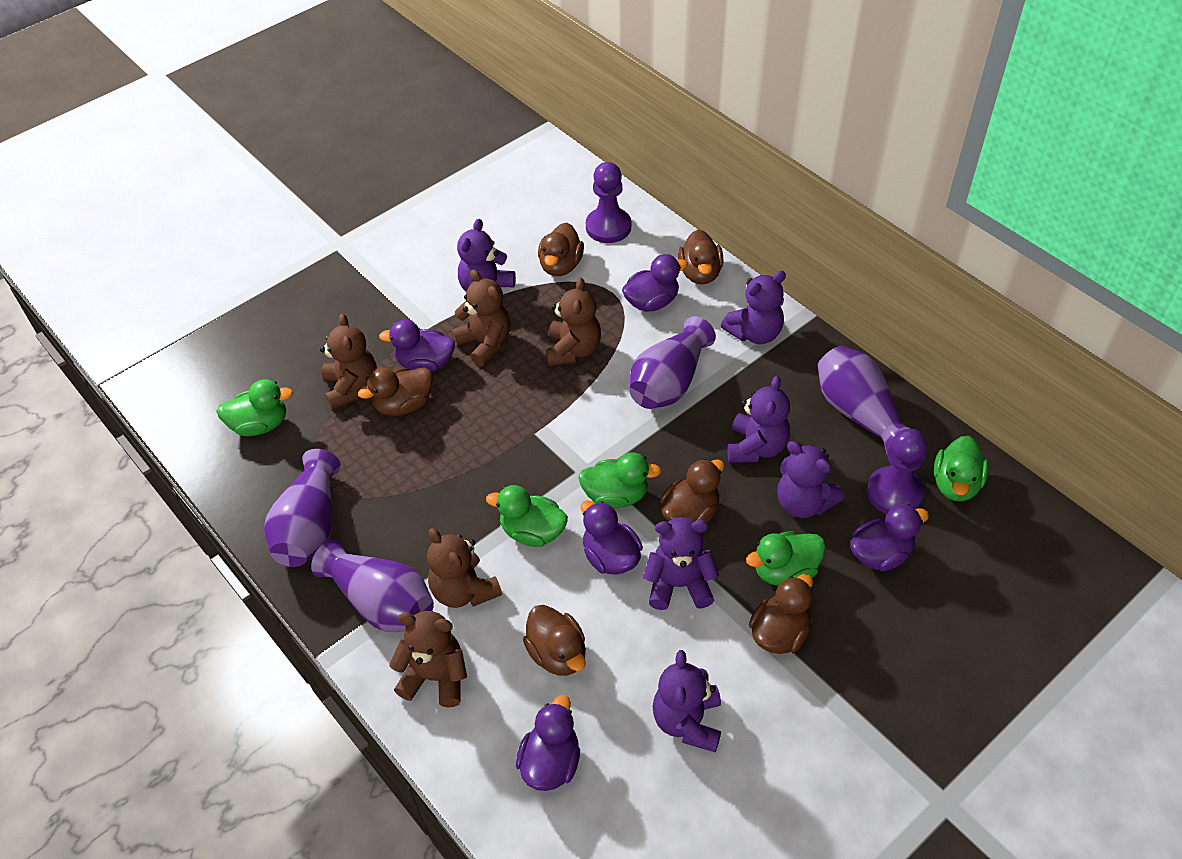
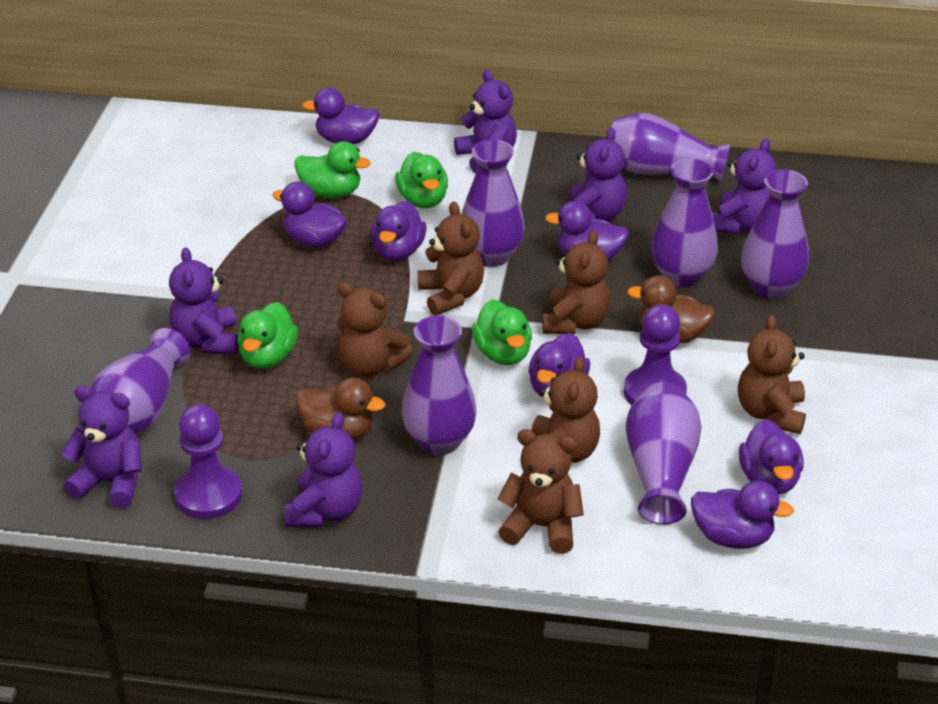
brown duck: 6 -> 2
brown teddy bear: 5 -> 6
green duck: 5 -> 4
purple duck: 5 -> 7
purple vase: 4 -> 7

